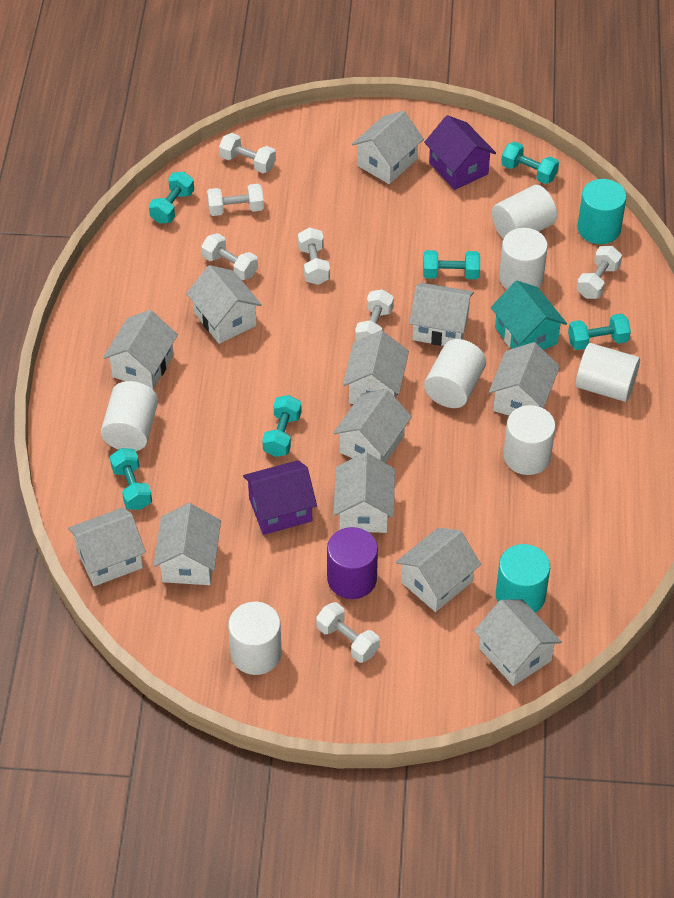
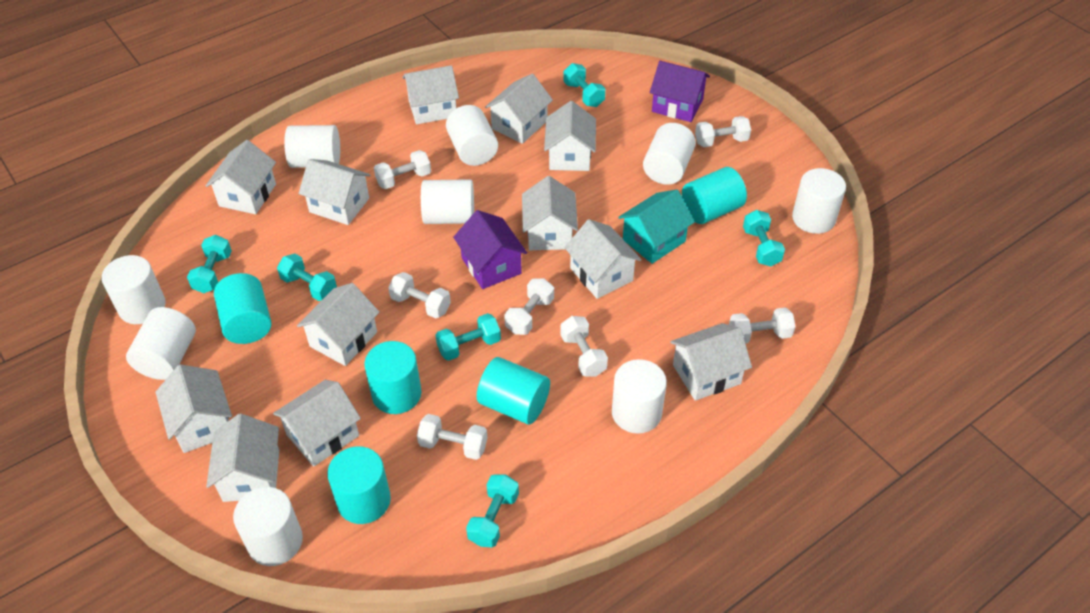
purple cylinder: 1 -> 0
turquoise cylinder: 2 -> 5
white cylinder: 7 -> 9

